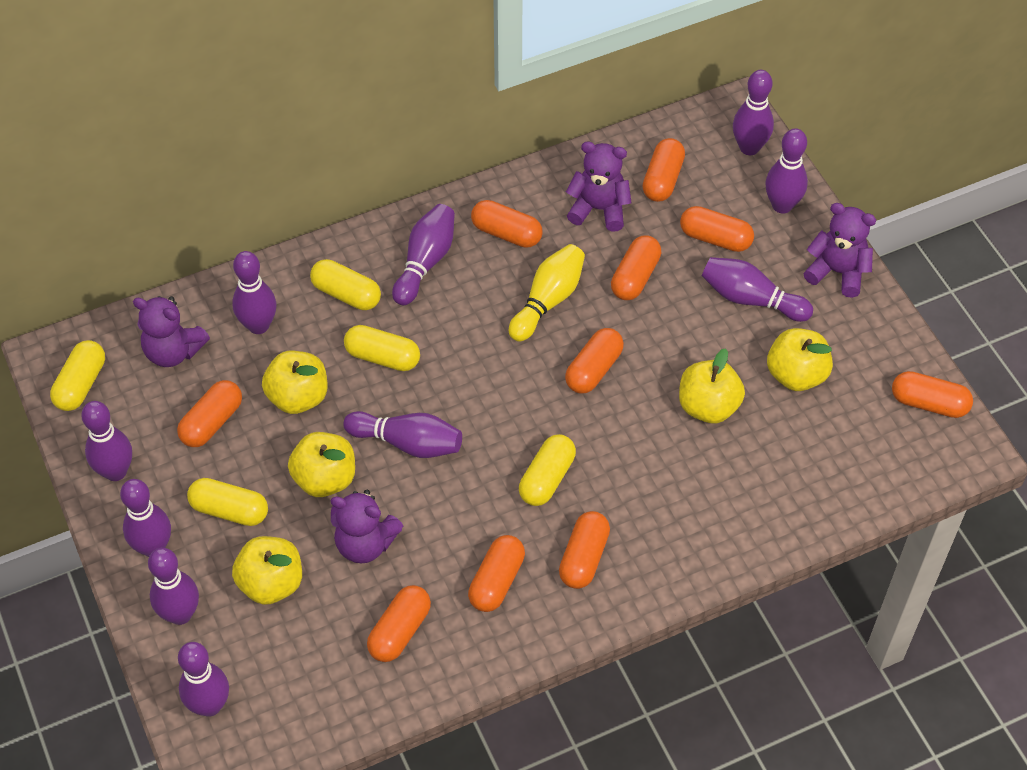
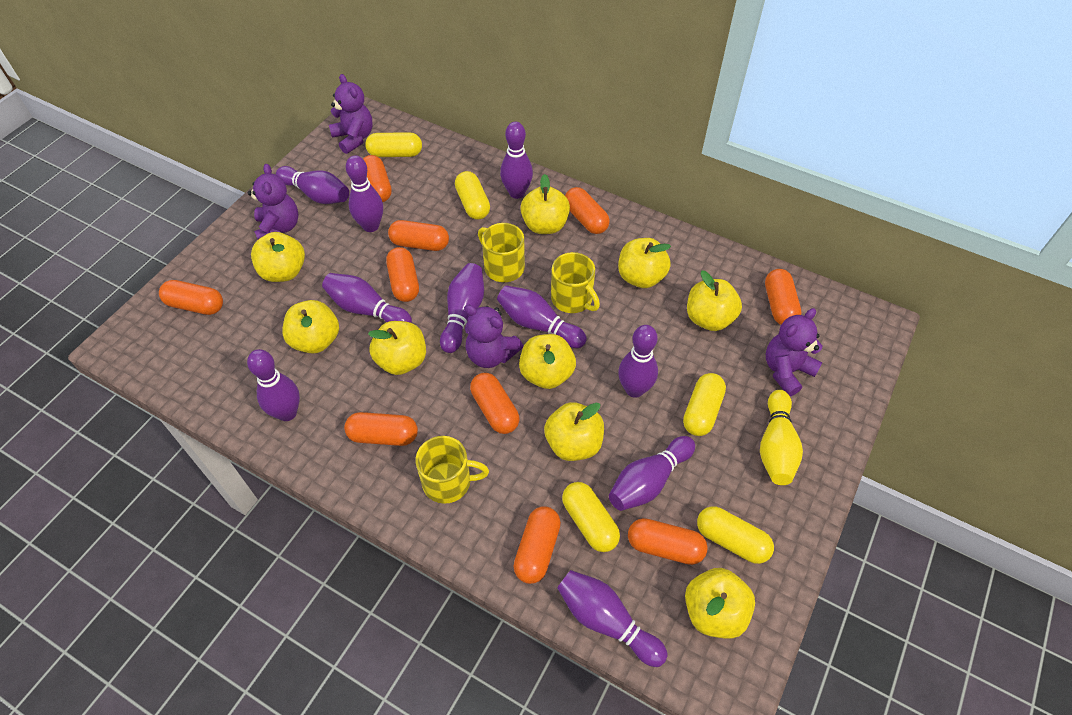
yellow apple: 5 -> 9
yellow mug: 0 -> 3

